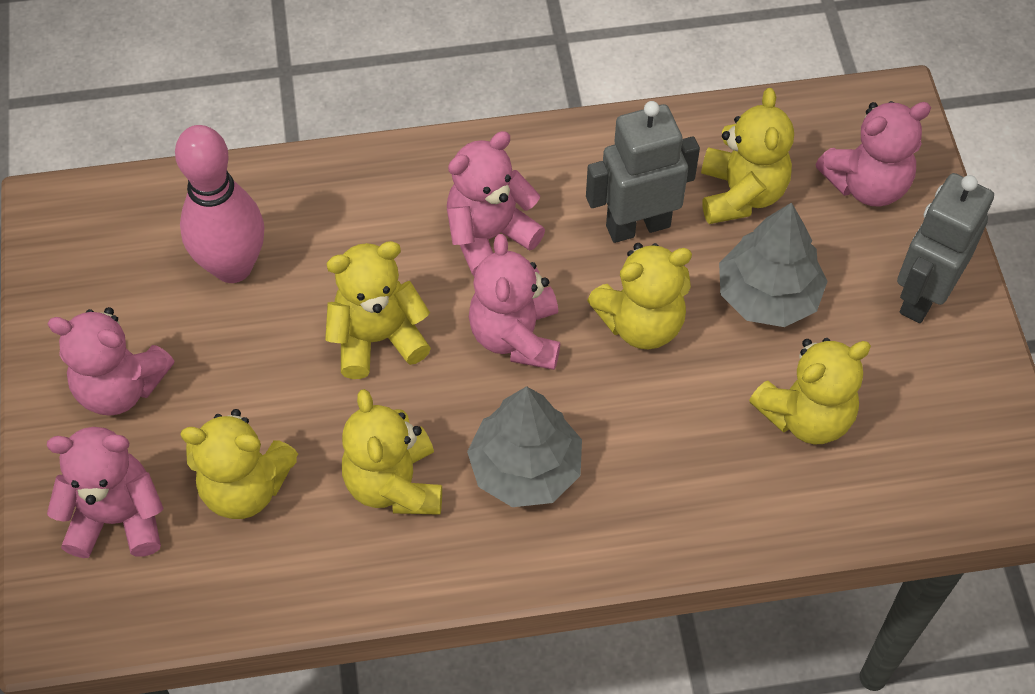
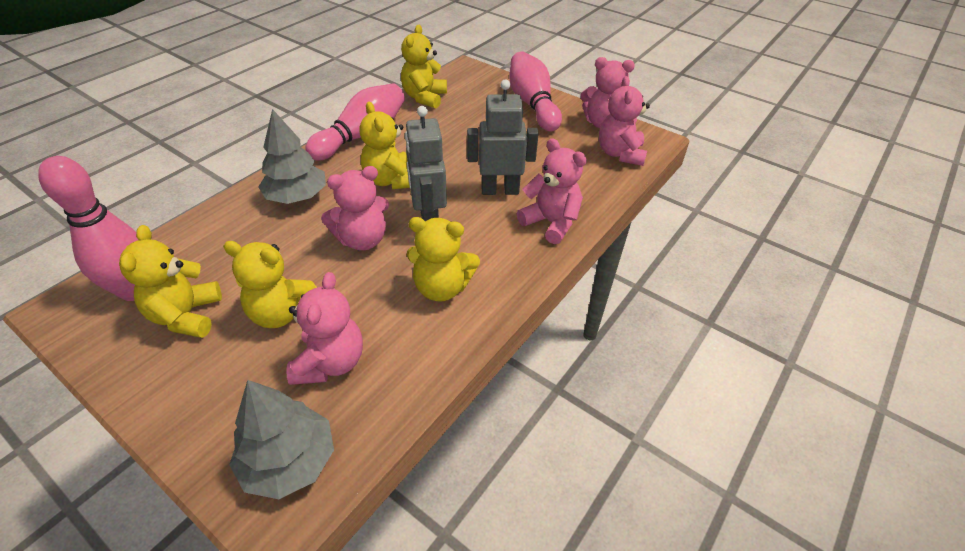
pink bowling pin: 1 -> 3
yellow teddy bear: 6 -> 5

